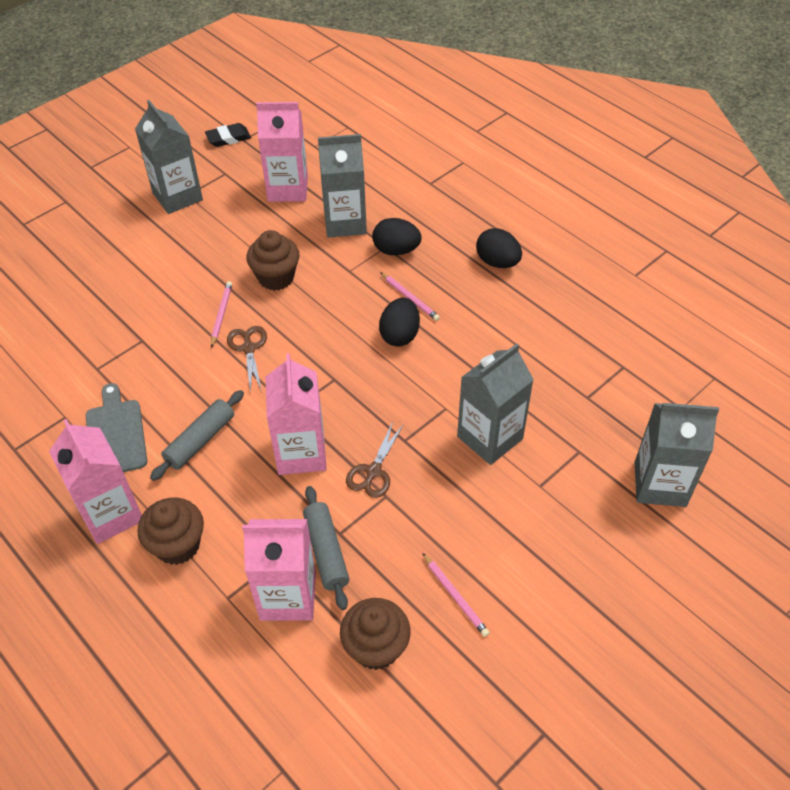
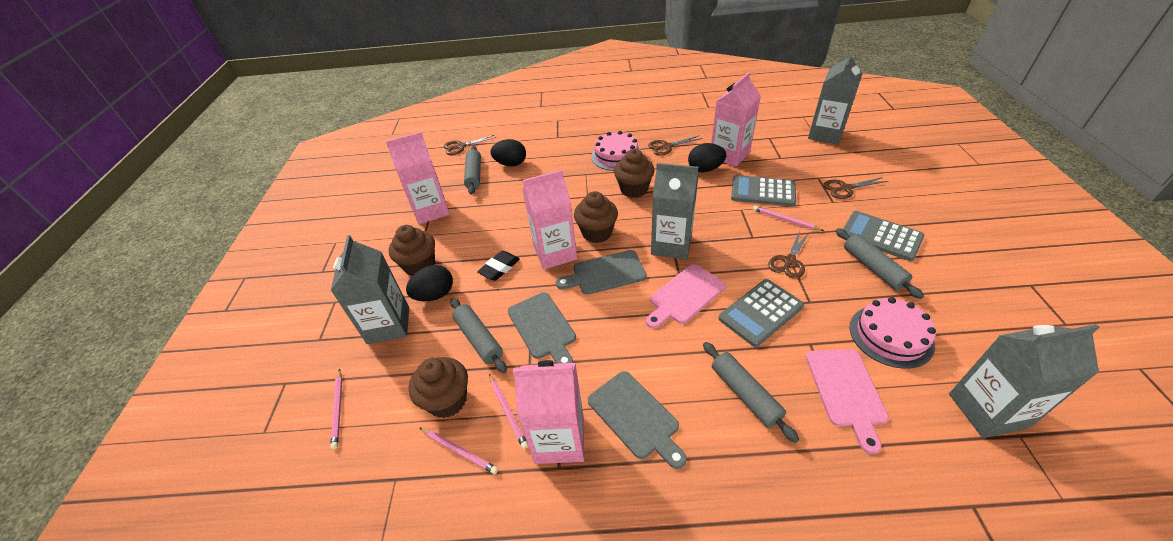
brown cupcake: 3 -> 4
brown scissors: 2 -> 4
grey calculator: 0 -> 3
grey cutting board: 1 -> 3
grey rolling pin: 2 -> 4
pink cake: 0 -> 2
pink cutting board: 0 -> 2
pink pencil: 3 -> 4

